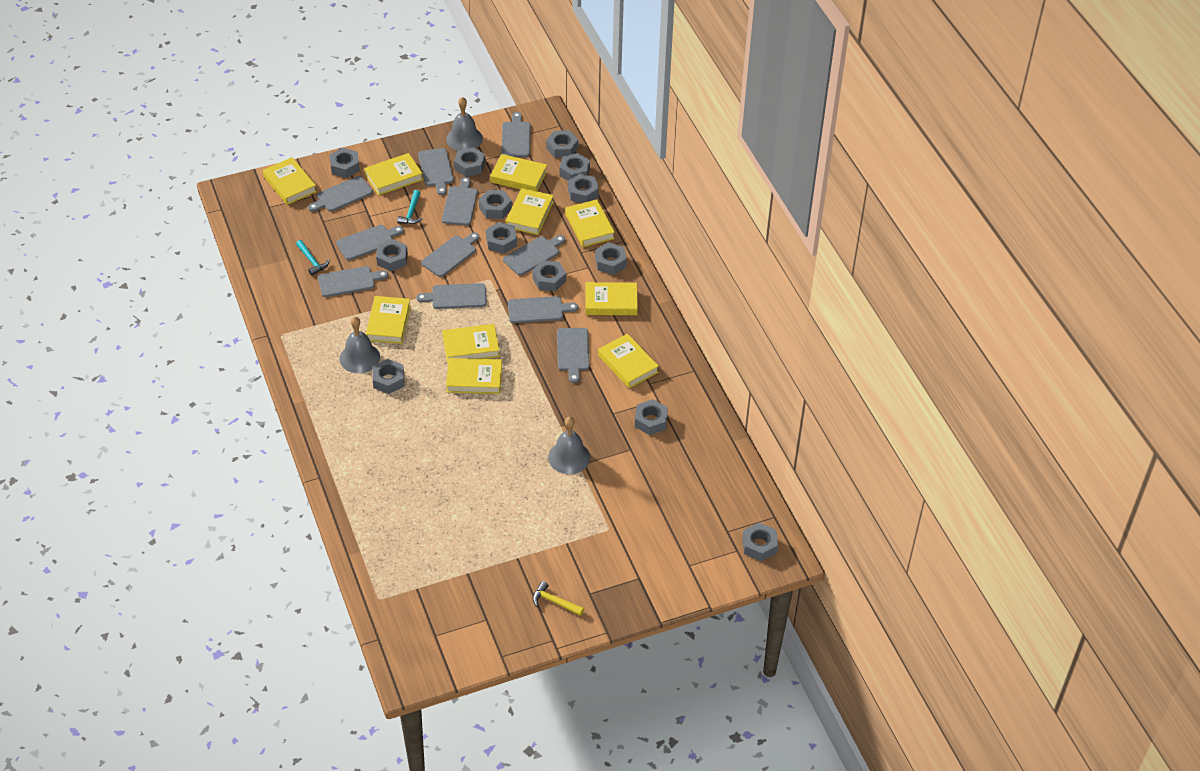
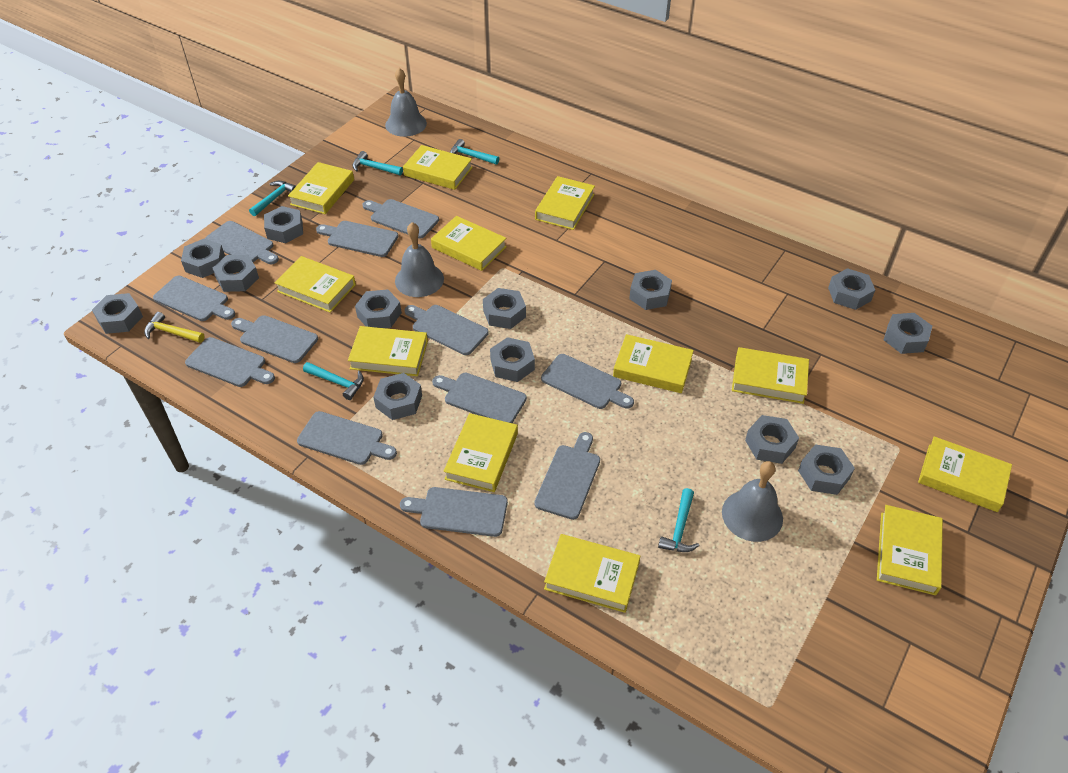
grey cutting board: 11 -> 12
turquoise hammer: 2 -> 5
yellow book: 10 -> 12

